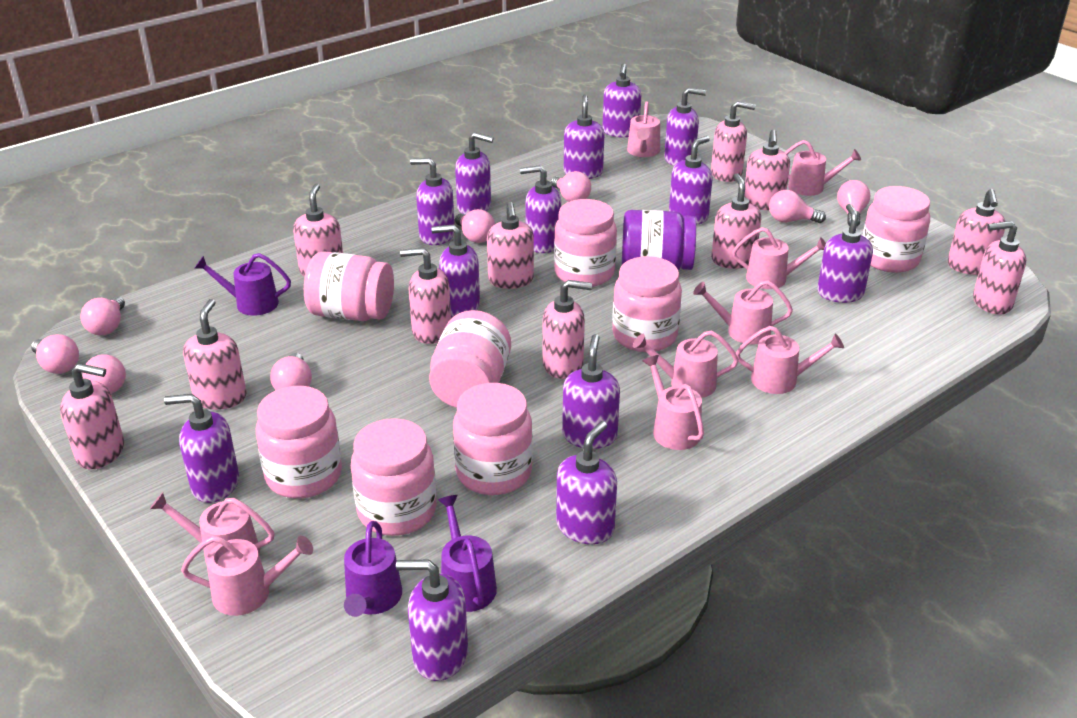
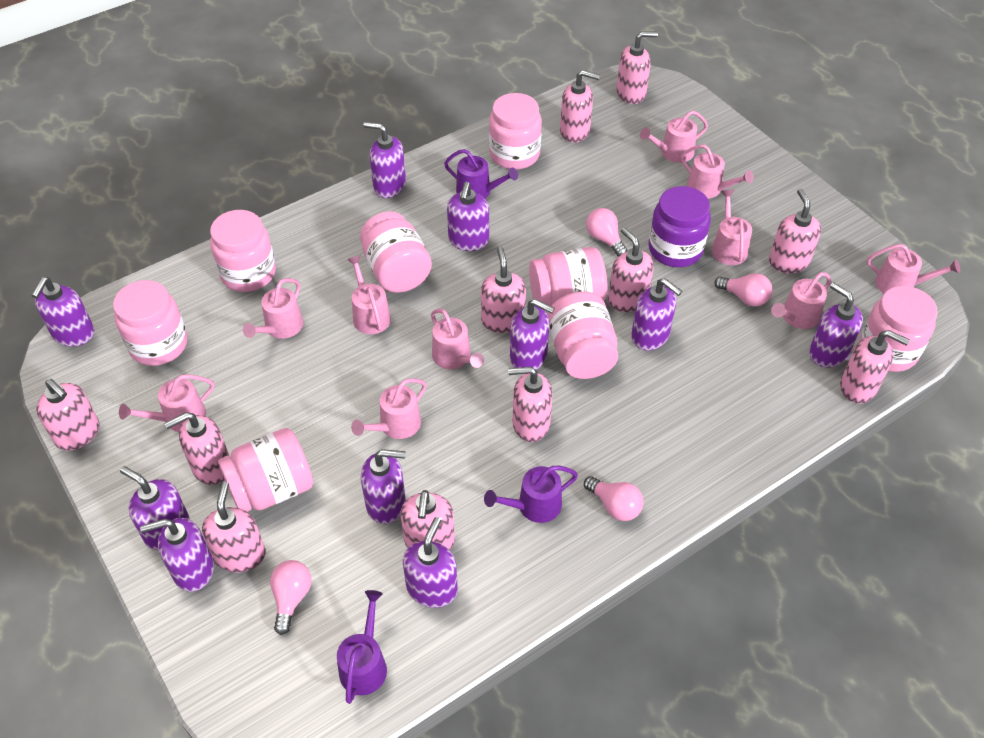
pink light bulb: 8 -> 4
pink watering can: 9 -> 10
purple soap dispenser: 13 -> 10

